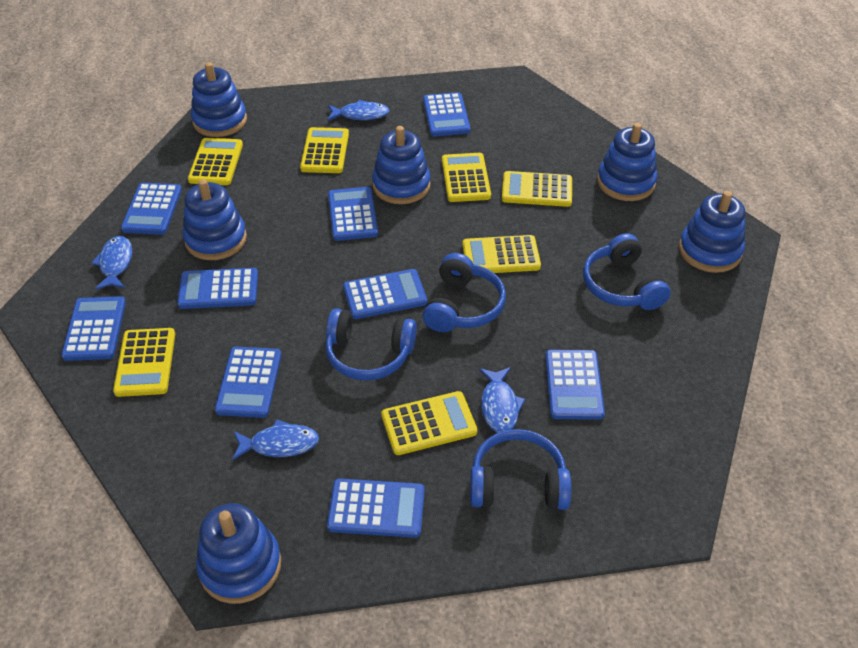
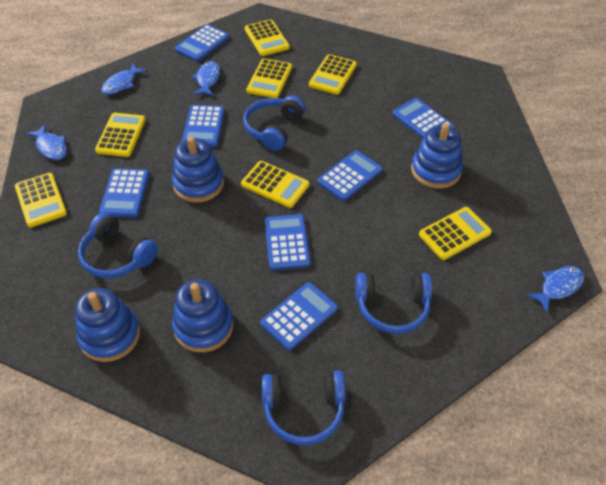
blue calculator: 9 -> 7
blue stacking toy: 6 -> 4

